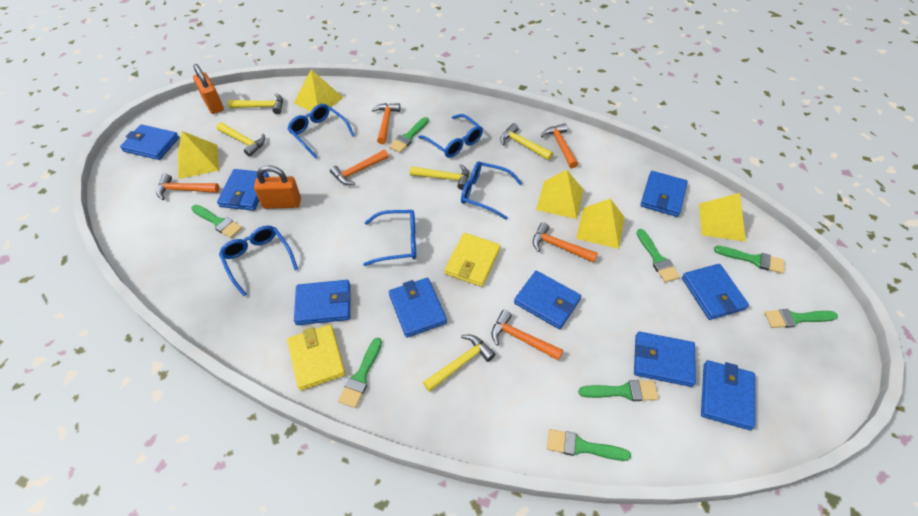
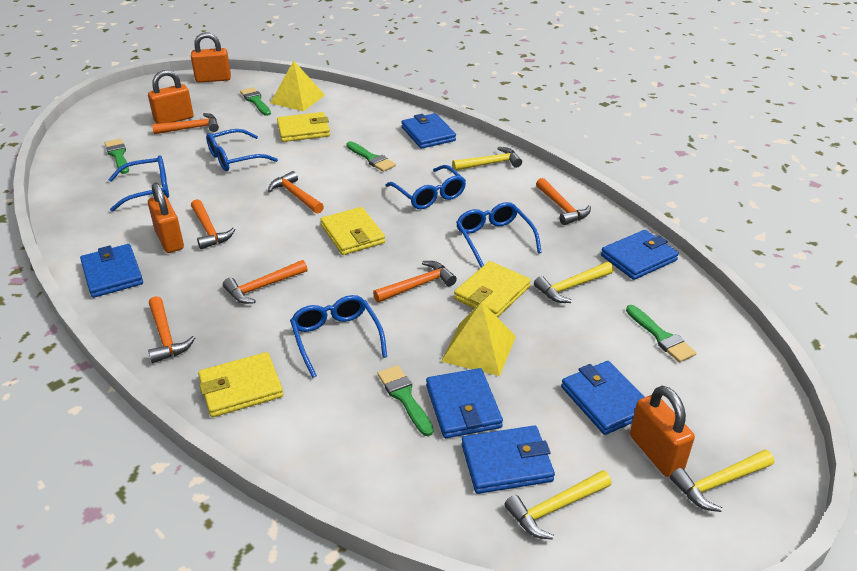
blue wallet: 9 -> 6
green brush: 8 -> 5
orange hammer: 6 -> 7
orange padlock: 2 -> 4
yellow hammer: 5 -> 4
yellow pyramid: 5 -> 2
yellow wallet: 2 -> 4

